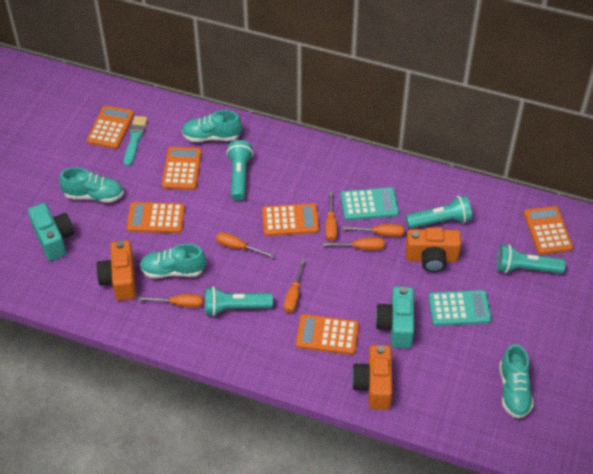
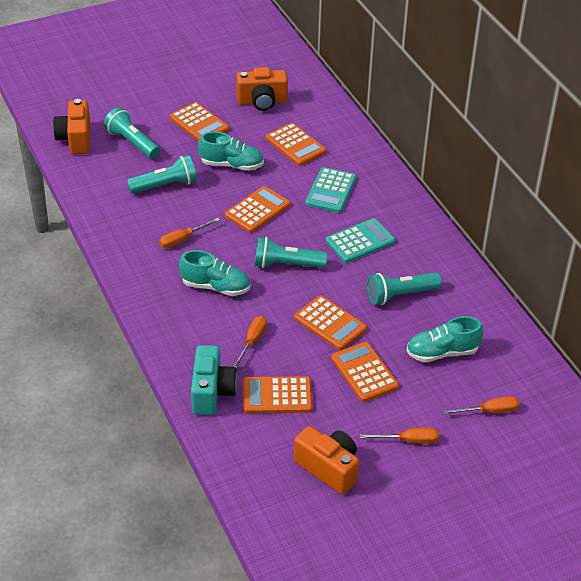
orange screwdriver: 6 -> 4
turquoise brush: 1 -> 0
turquoise camera: 2 -> 1
turquoise shoe: 4 -> 3

